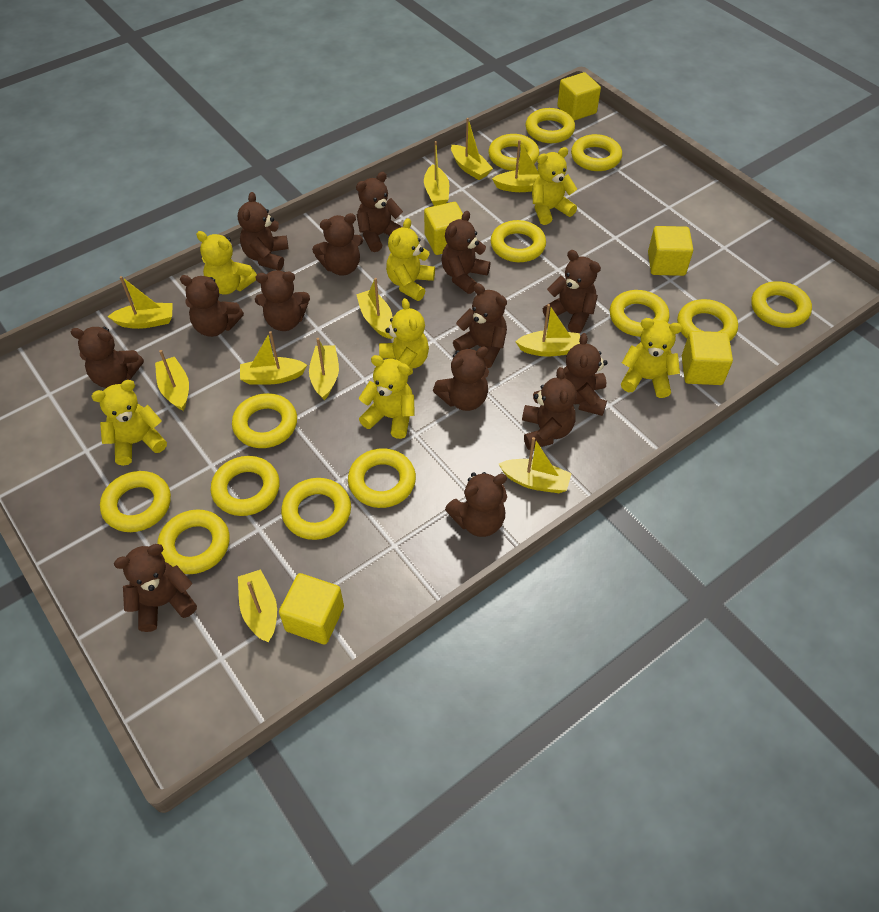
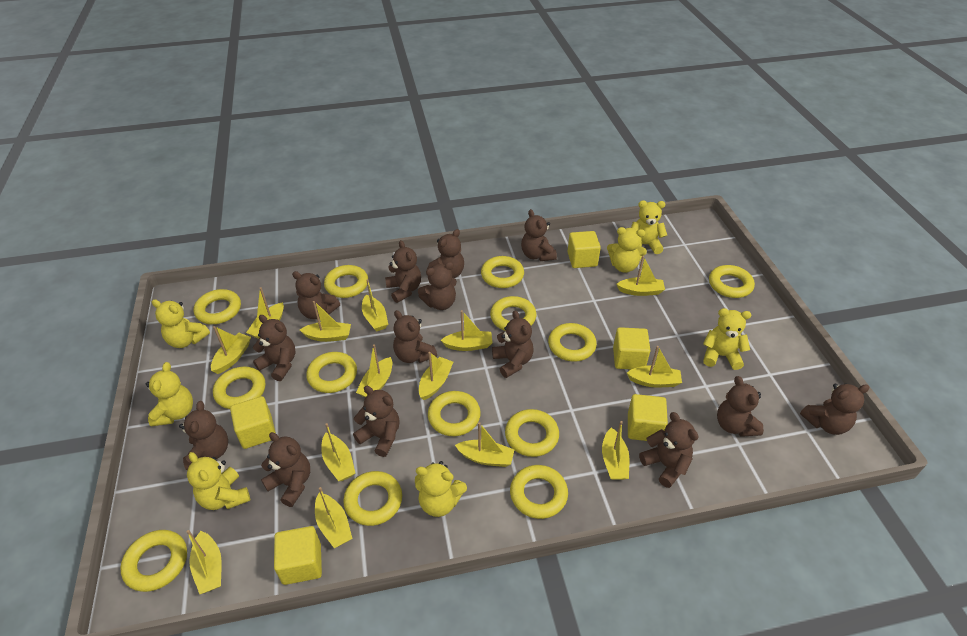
yellow boat: 11 -> 14

